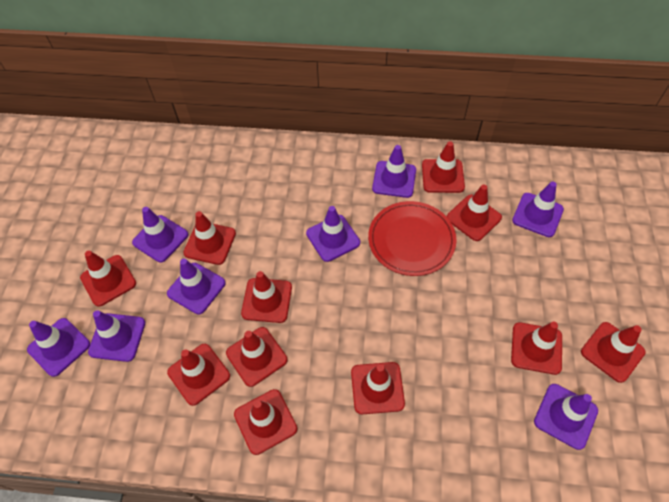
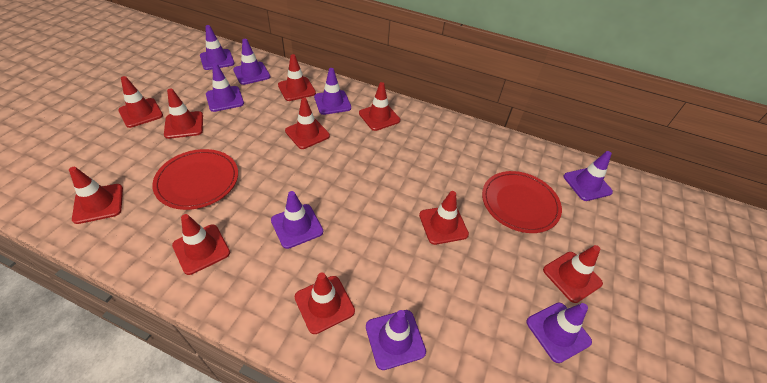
red plate: 1 -> 2
red traffic cone: 11 -> 10

